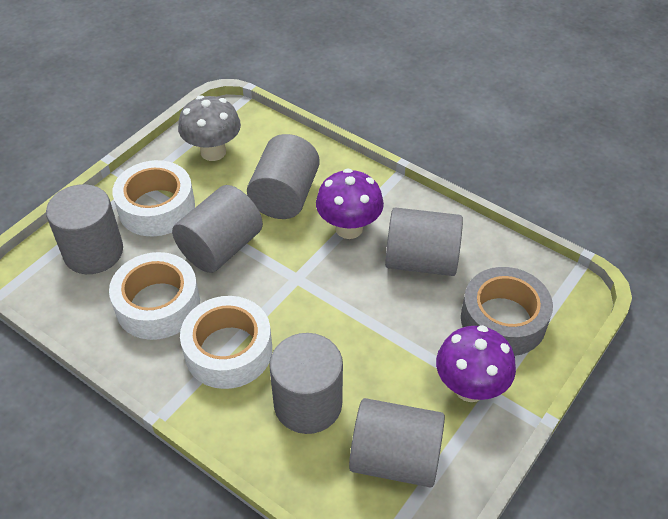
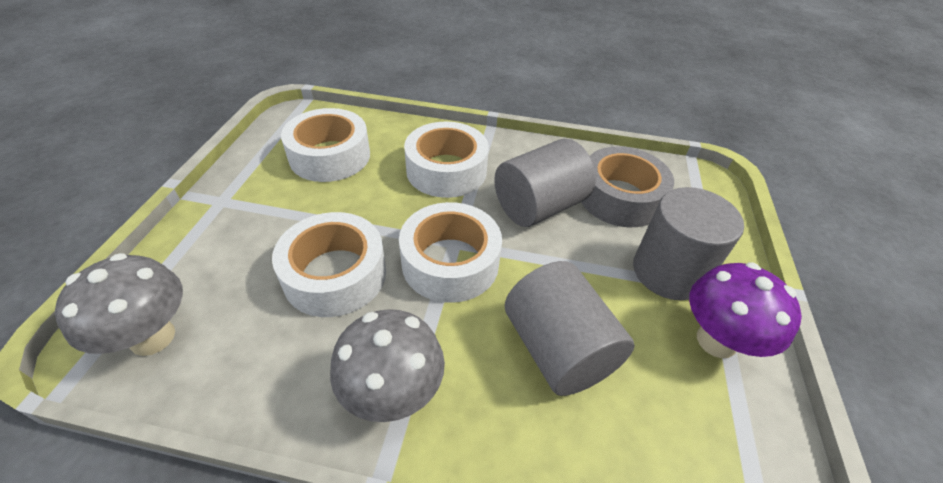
grey cylinder: 6 -> 3
grey mushroom: 1 -> 2
purple mushroom: 2 -> 1
white tape: 3 -> 4

